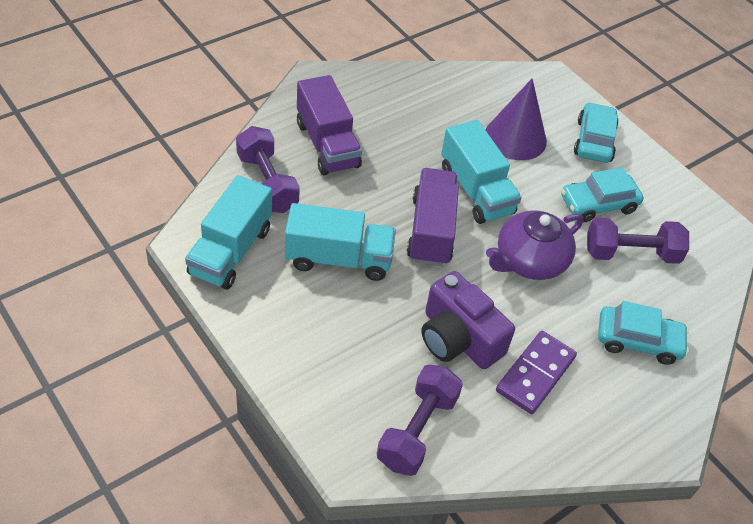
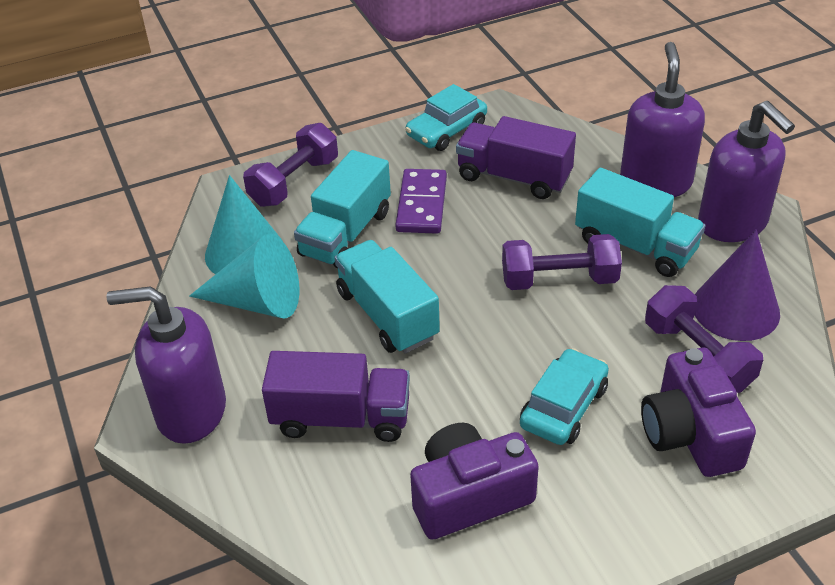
purple camera: 1 -> 2
purple soap dispenser: 0 -> 3
purple teapot: 1 -> 0
turquoise car: 3 -> 2
turquoise cone: 0 -> 2

